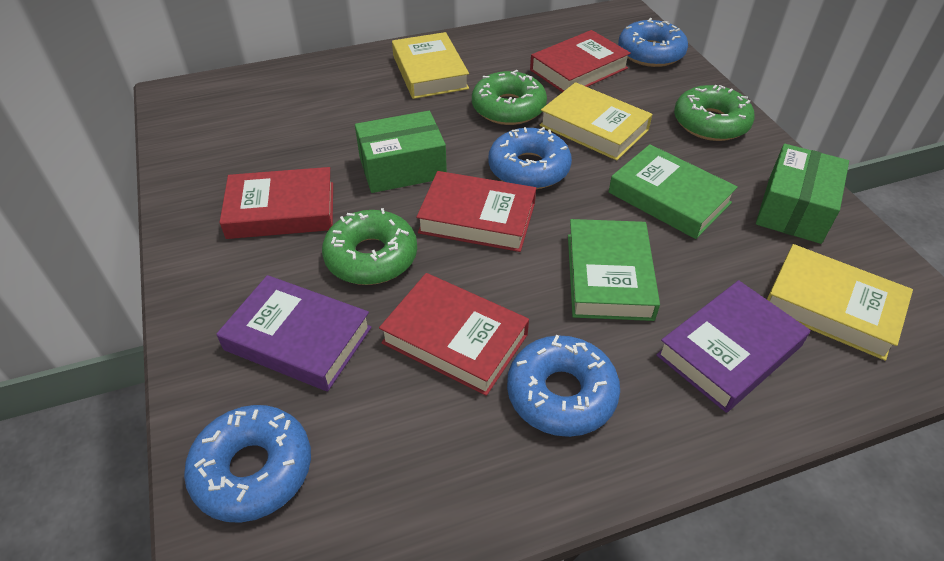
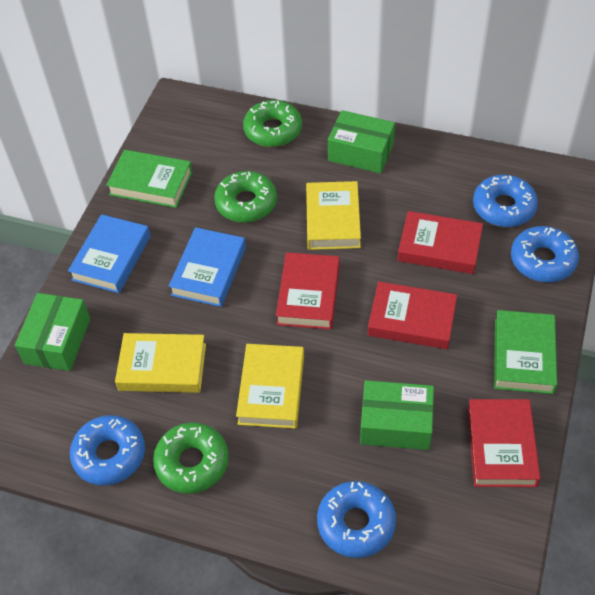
blue book: 0 -> 2
green box: 2 -> 3
purple book: 2 -> 0

